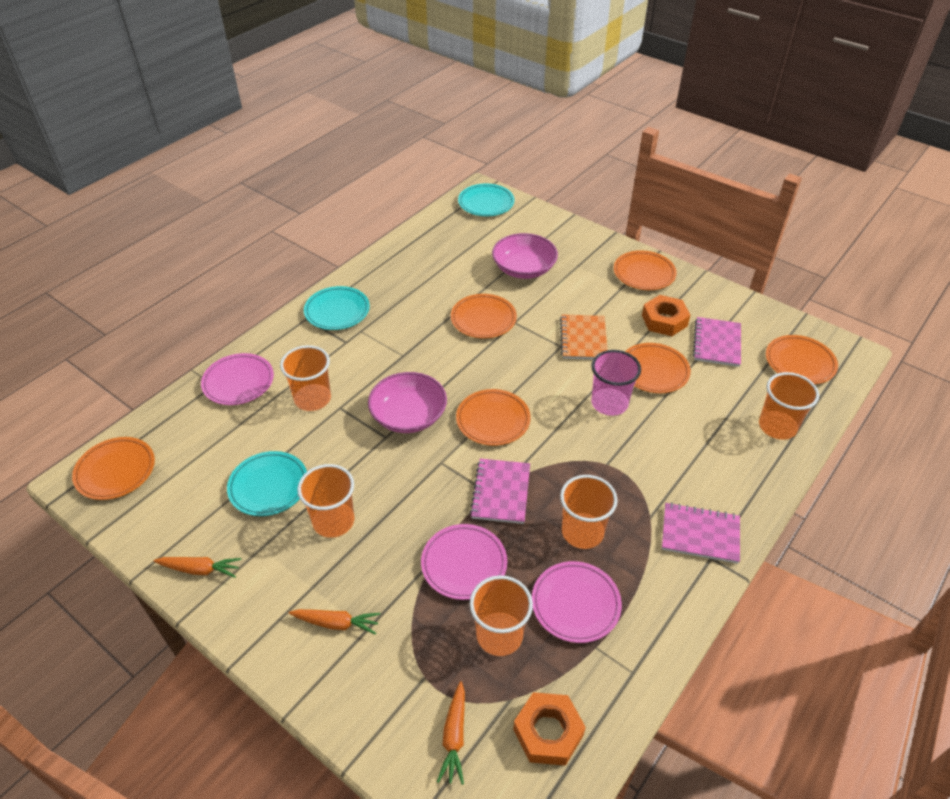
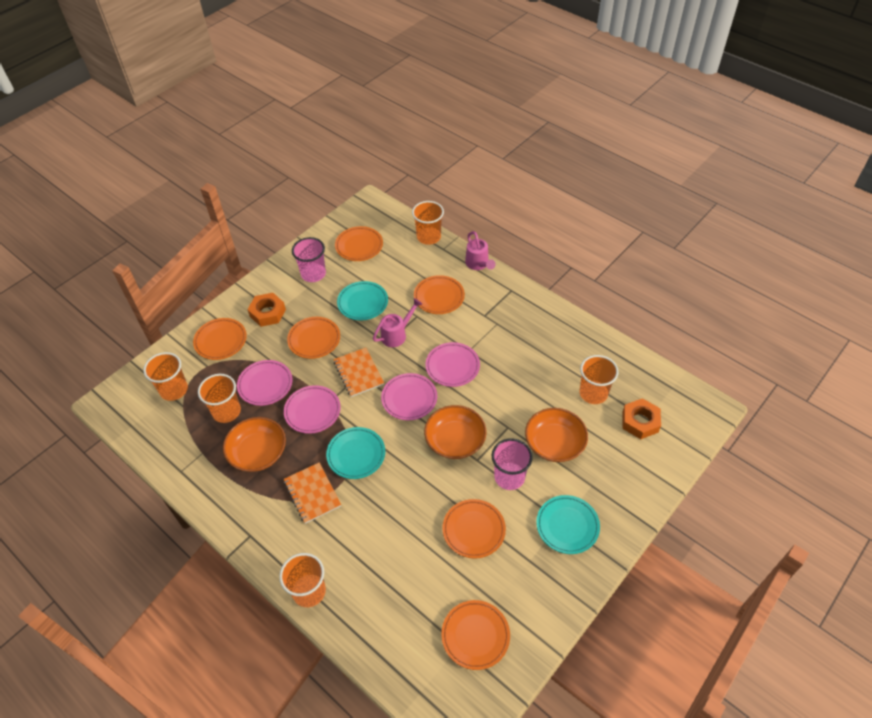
orange bowl: 0 -> 3
orange carrot: 3 -> 0
orange notebook: 1 -> 2
pink bowl: 2 -> 0
pink cup: 1 -> 2
pink notebook: 3 -> 0
pink plate: 3 -> 4
pink watering can: 0 -> 2

